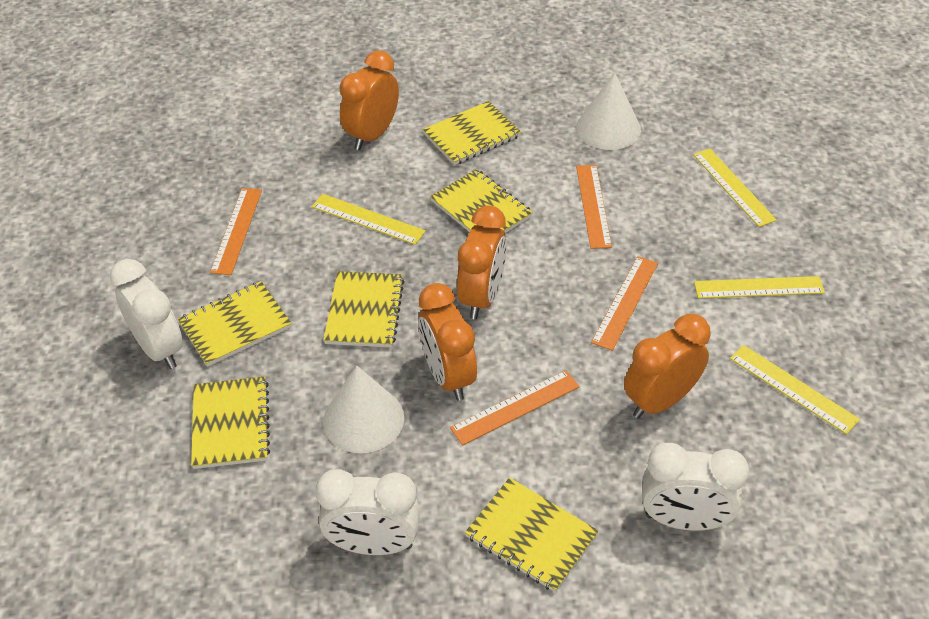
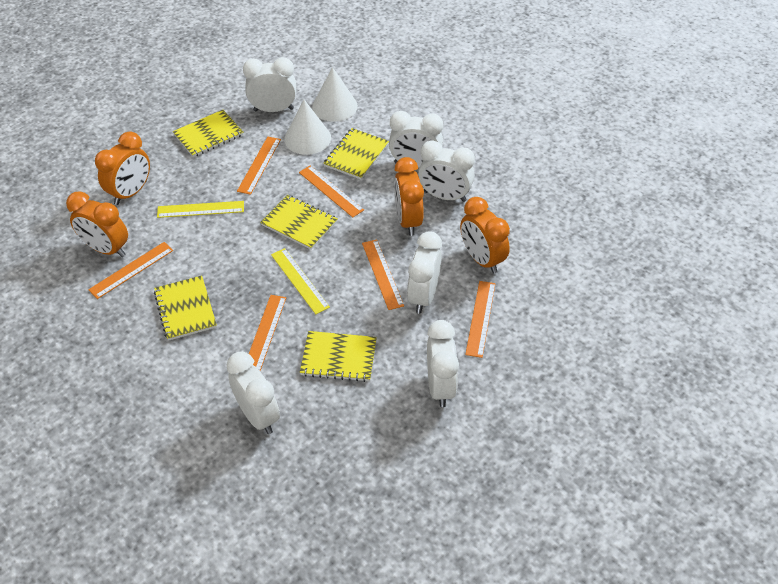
orange ruler: 4 -> 6
white clock: 3 -> 6
yellow notebook: 6 -> 5
yellow ruler: 4 -> 2

